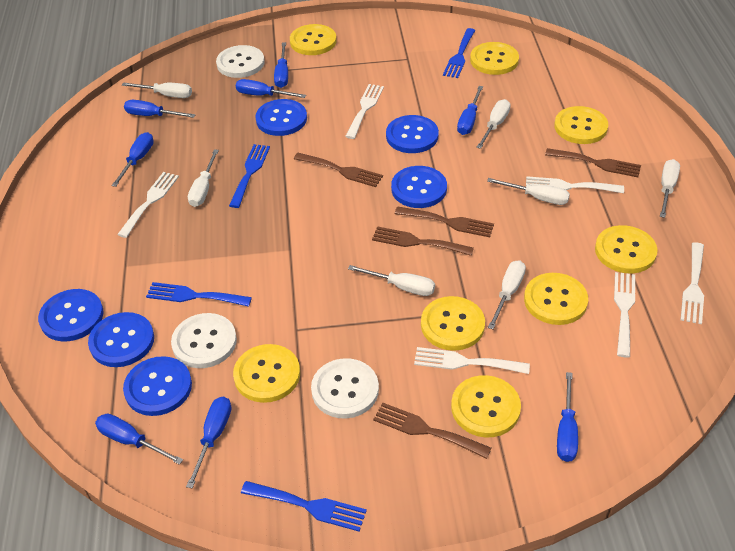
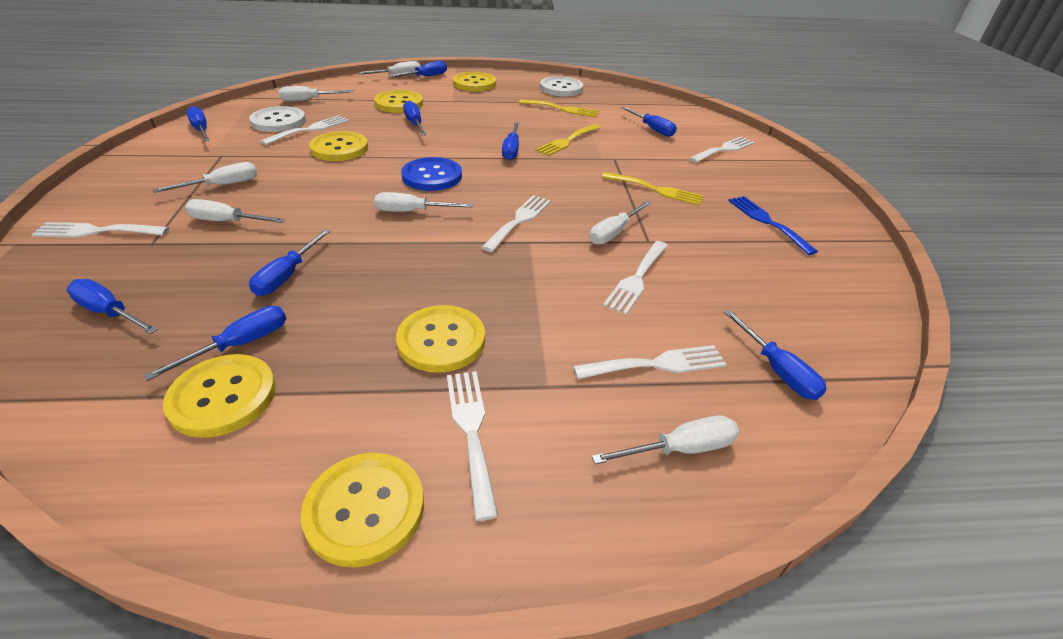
blue button: 6 -> 1
blue fork: 4 -> 1
blue screwdriver: 8 -> 9
brown fork: 5 -> 0
white button: 3 -> 2
white fork: 6 -> 7
yellow button: 8 -> 6
yellow fork: 0 -> 3

